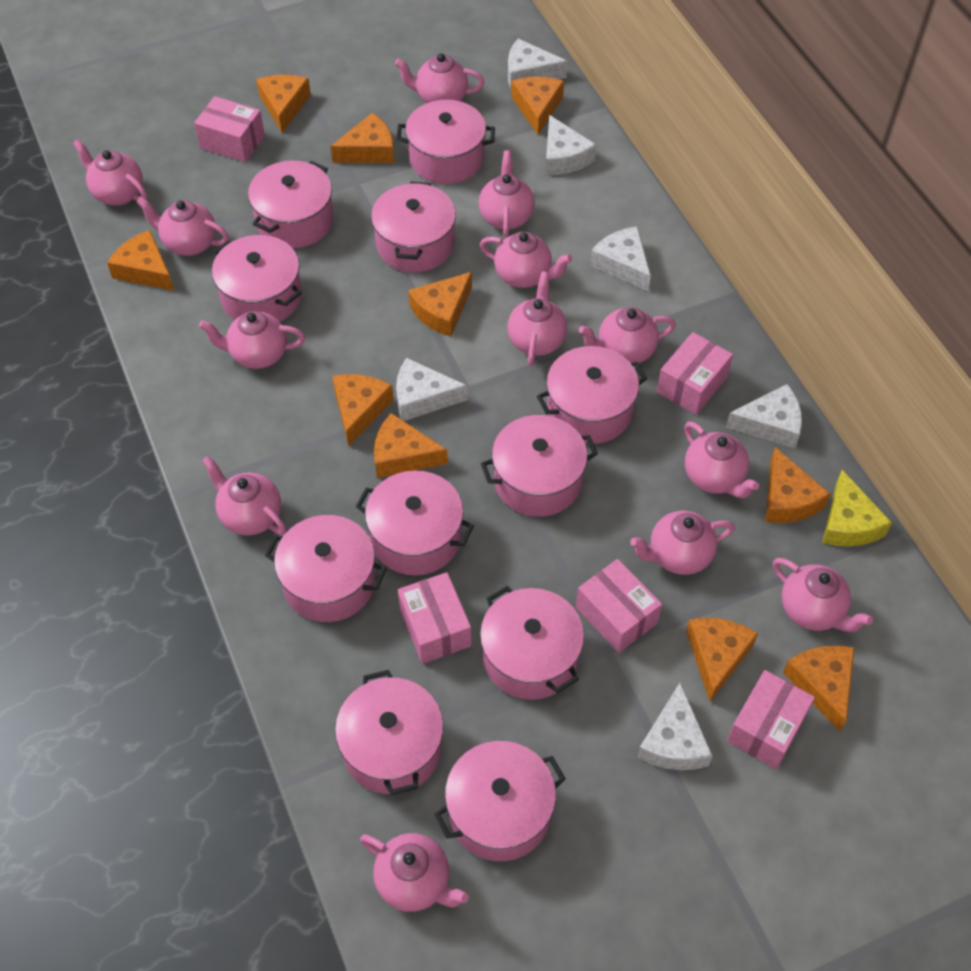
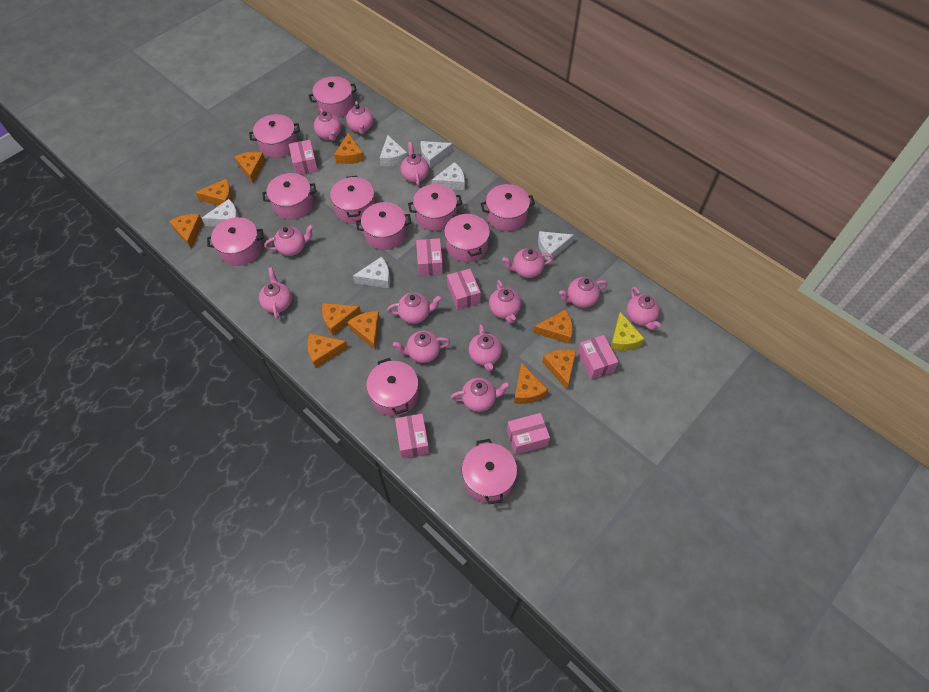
pink box: 5 -> 6

